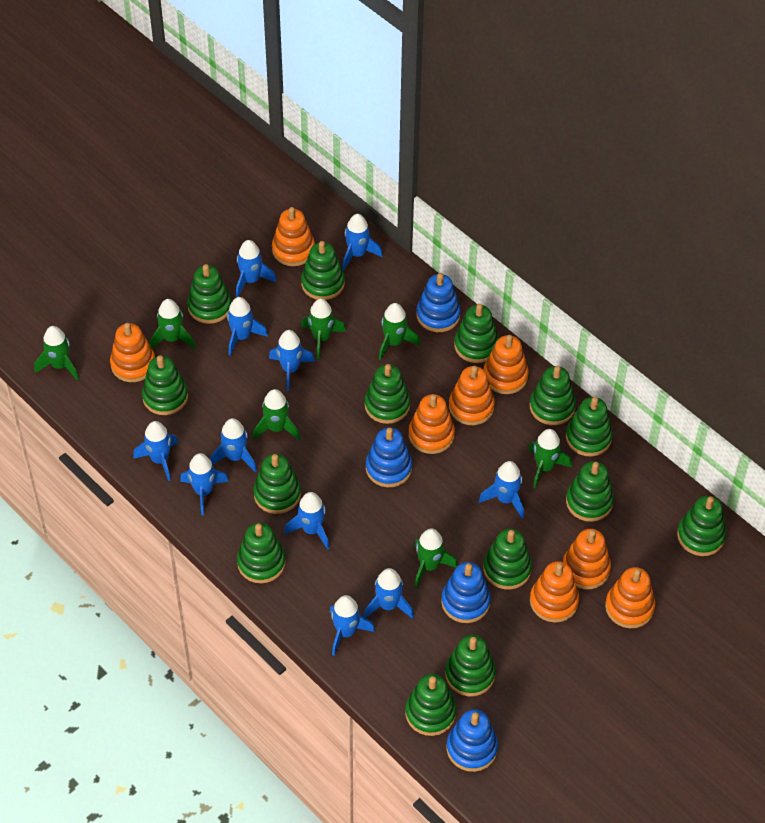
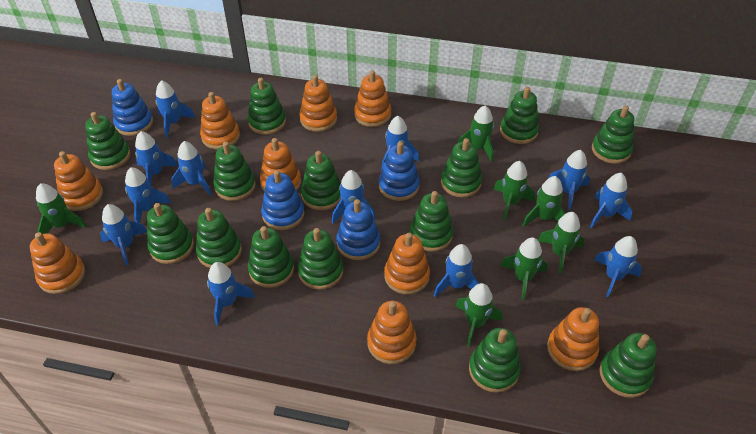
blue rocket: 11 -> 12
orange stacking toy: 8 -> 9

